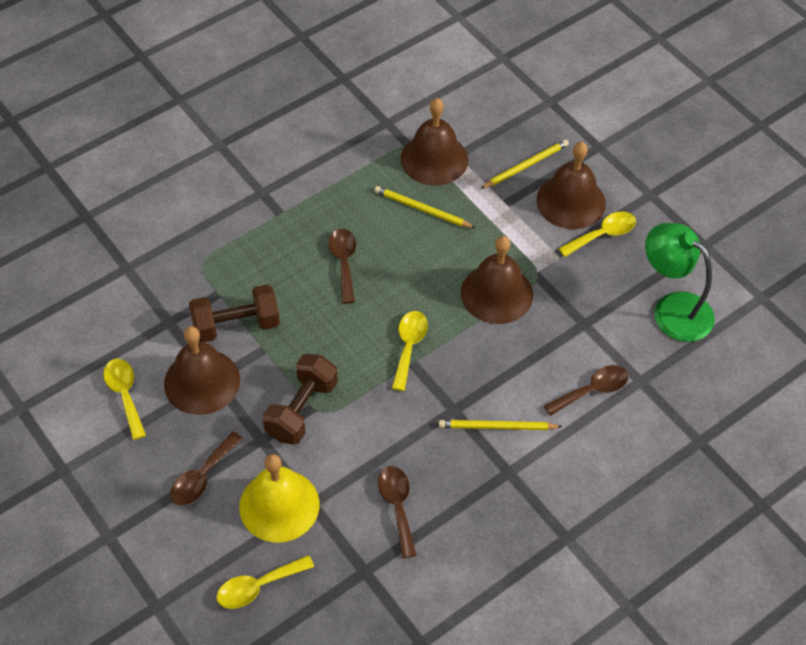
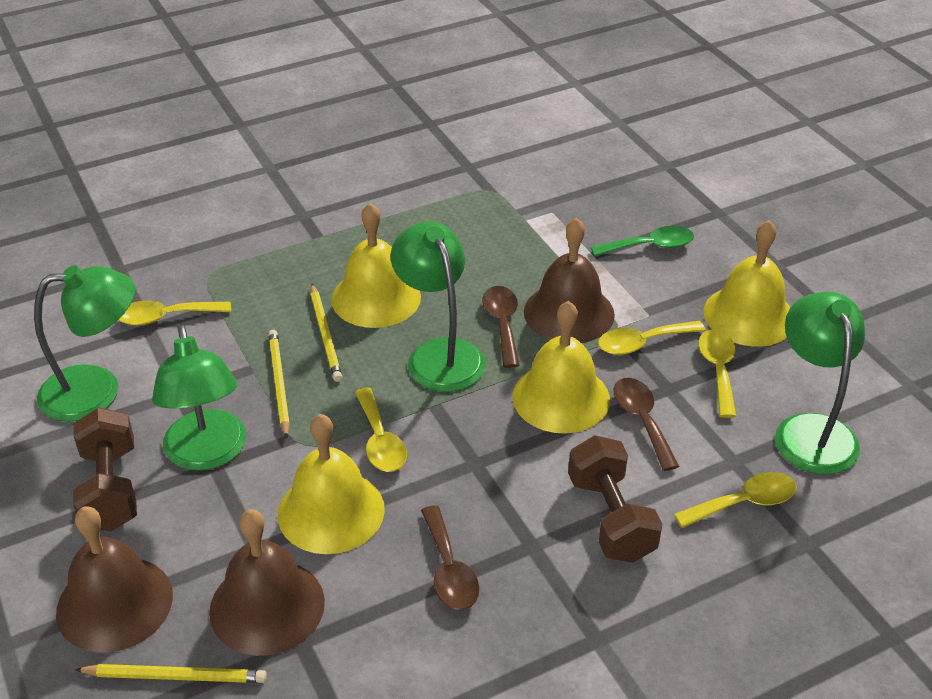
brown bell: 4 -> 3
brown spoon: 4 -> 3
green lamp: 1 -> 4
green spoon: 0 -> 1
yellow bell: 1 -> 4
yellow spoon: 4 -> 5

